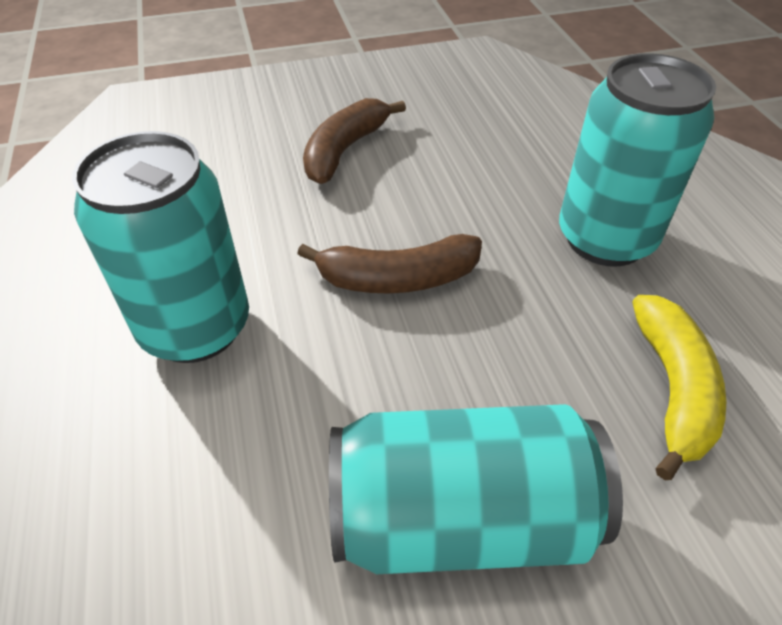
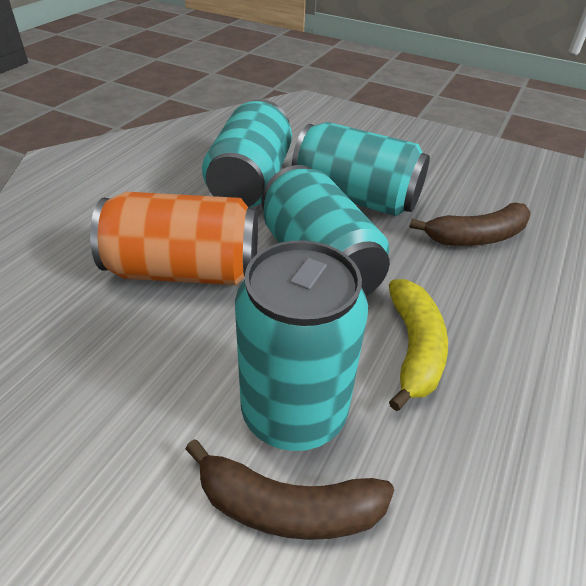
orange can: 0 -> 1
turquoise can: 3 -> 4

